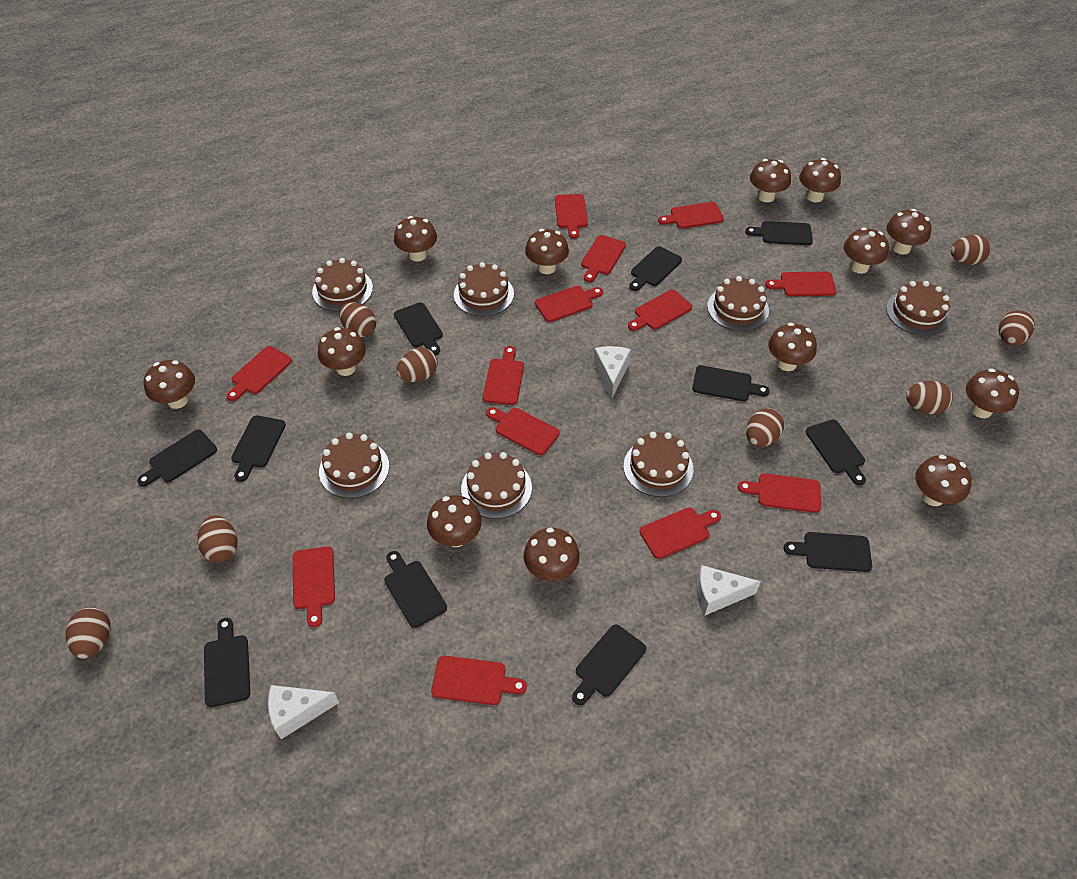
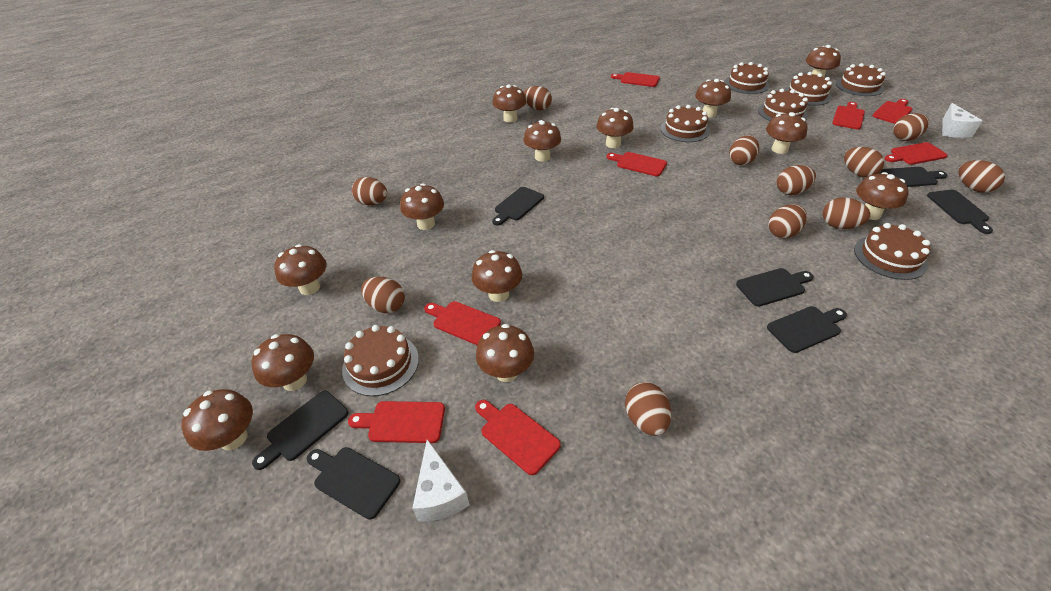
black cutting board: 11 -> 7
brown egg: 8 -> 11
red cutting board: 13 -> 8
white cheese: 3 -> 2

